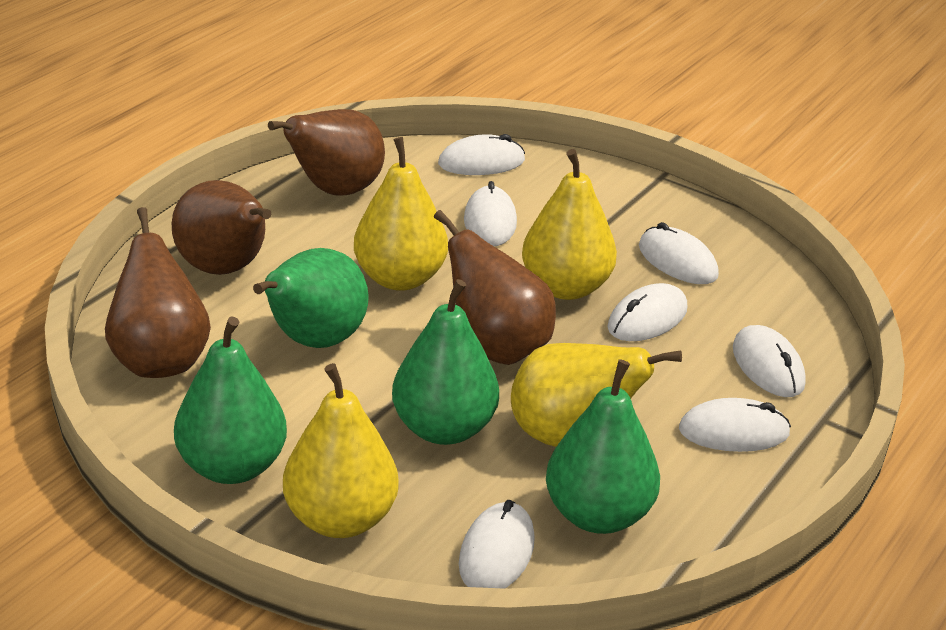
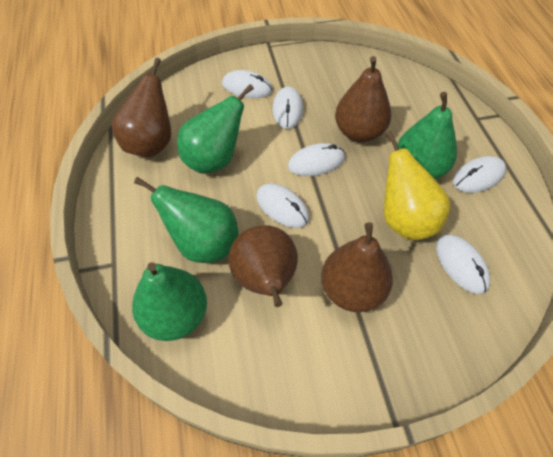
white mouse: 7 -> 6
yellow pear: 4 -> 1

